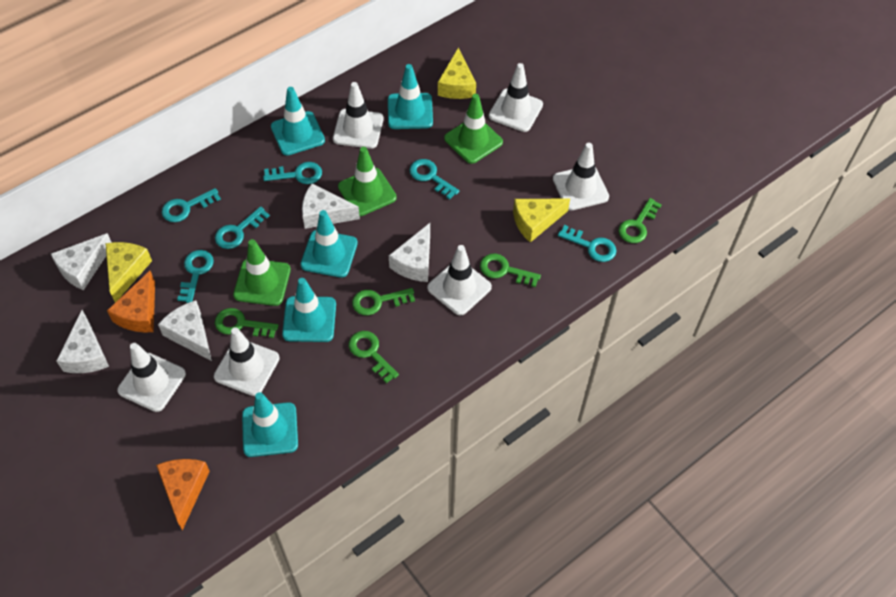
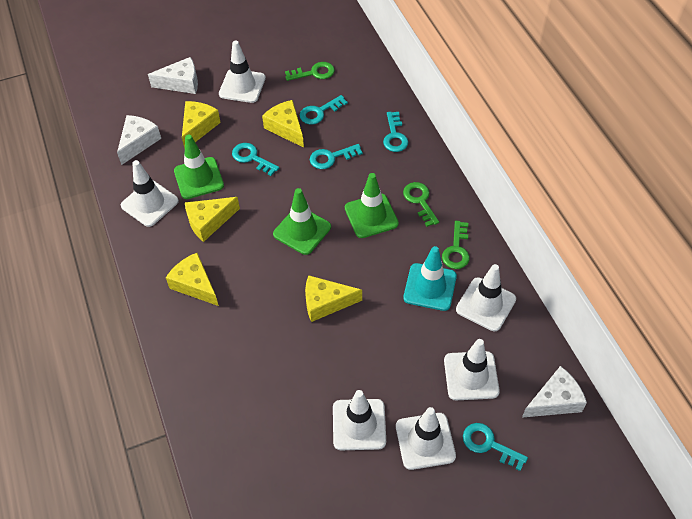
green key: 5 -> 3
orange cheese: 2 -> 0
turquoise key: 6 -> 5
turquoise traffic cone: 5 -> 1
white cheese: 5 -> 3
yellow cheese: 3 -> 5

